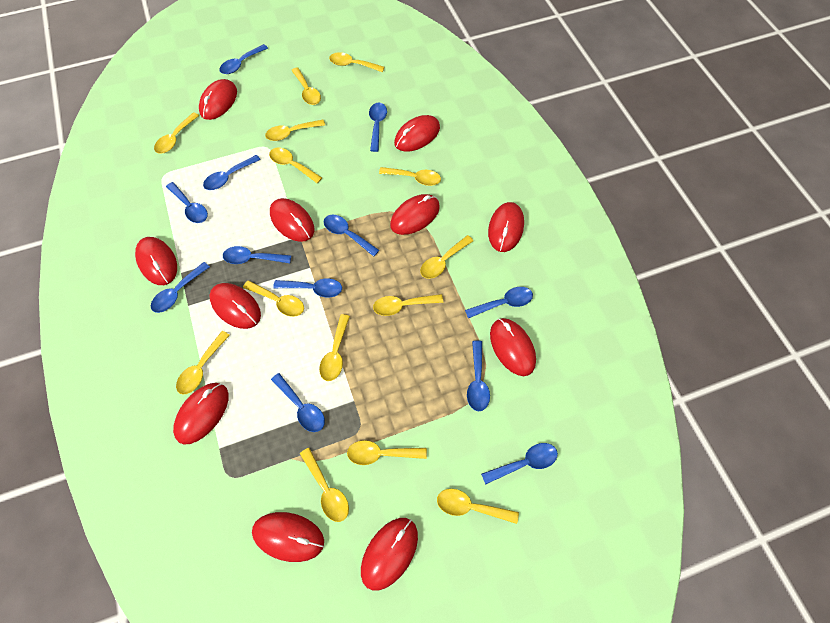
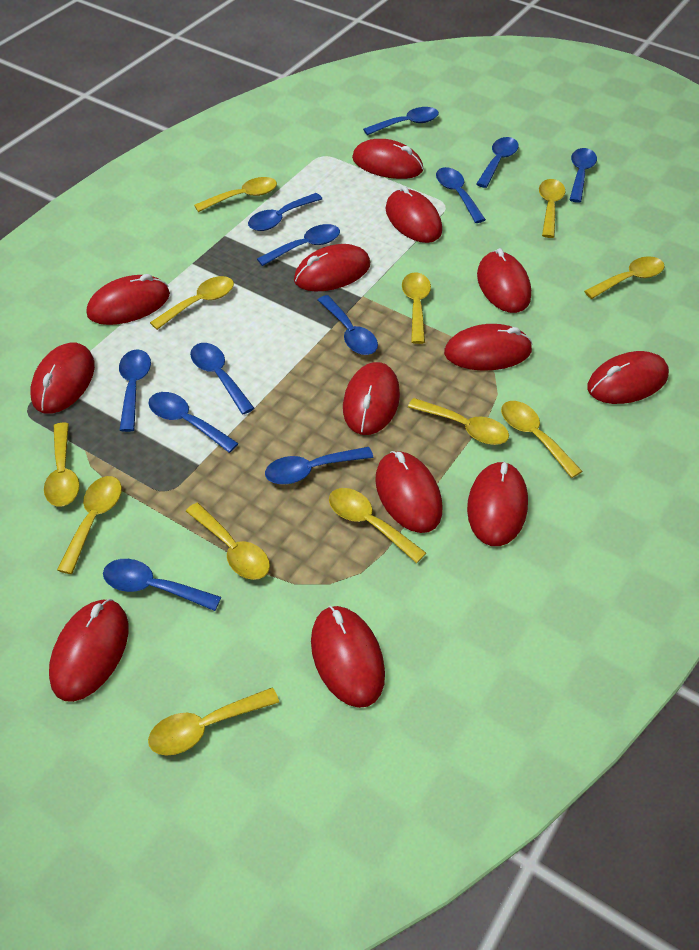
red mouse: 11 -> 13
yellow spoon: 14 -> 12

